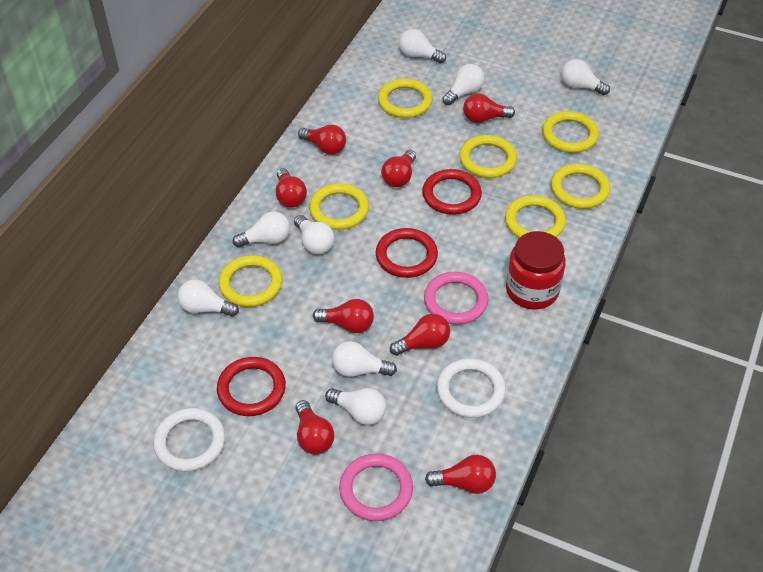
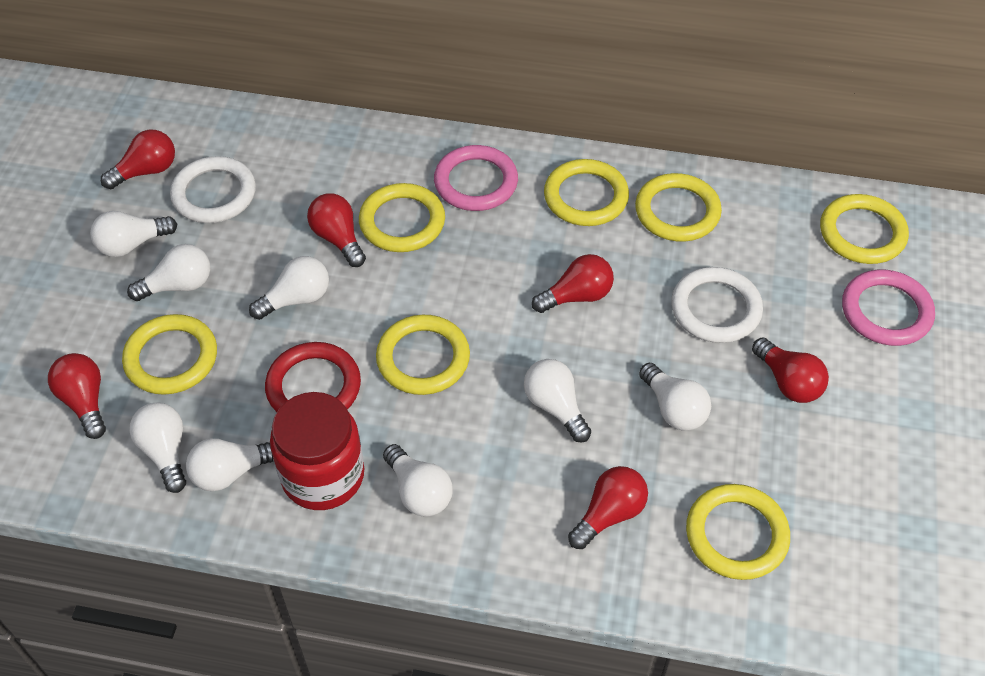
red light bulb: 8 -> 6
red ring: 3 -> 1

